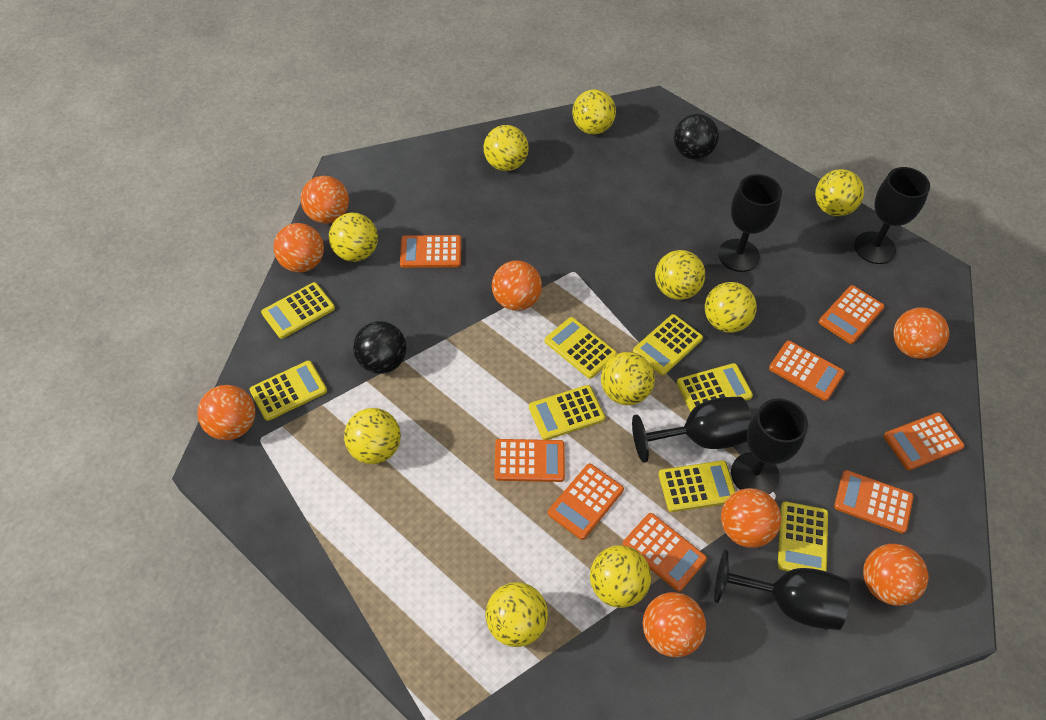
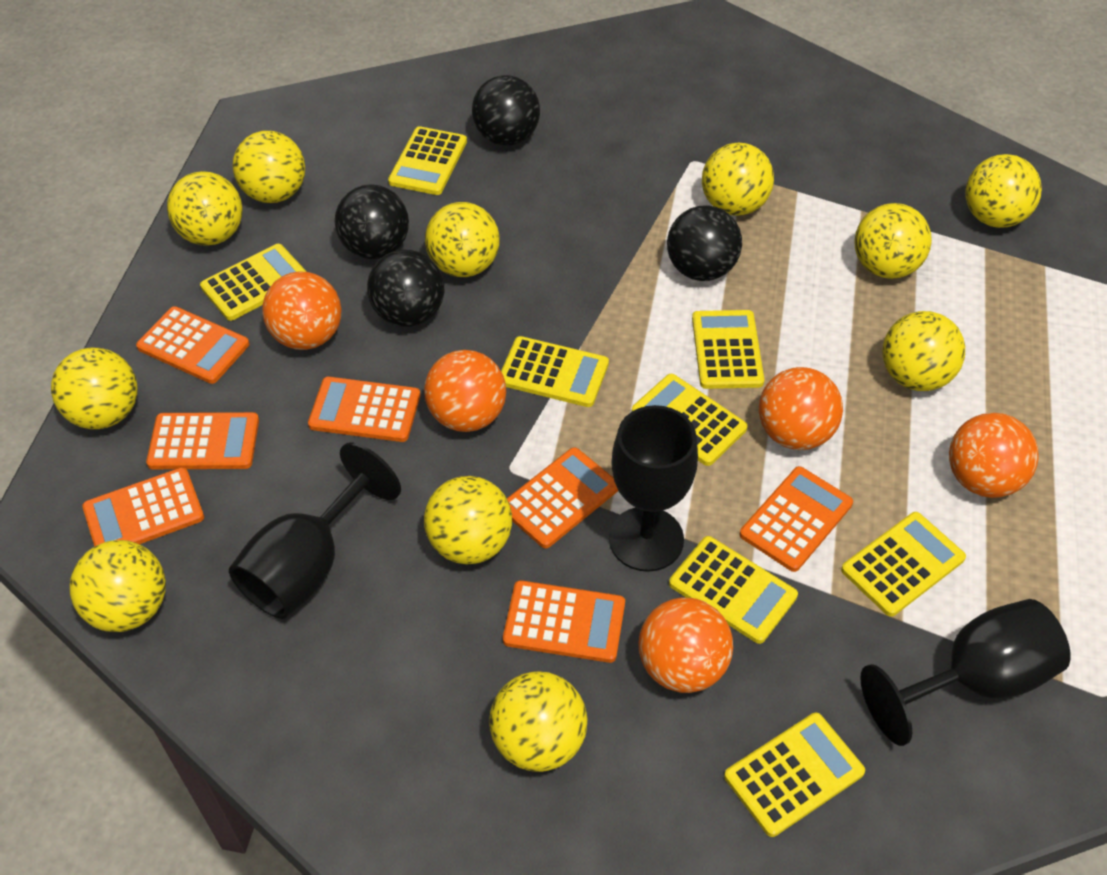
black ball: 2 -> 4
black goblet: 5 -> 3
orange ball: 8 -> 5
orange calculator: 8 -> 7
yellow ball: 10 -> 11

